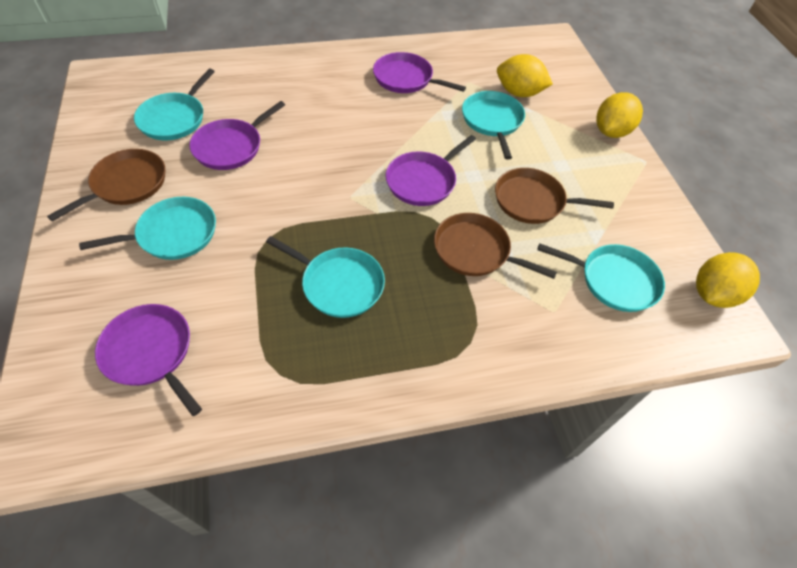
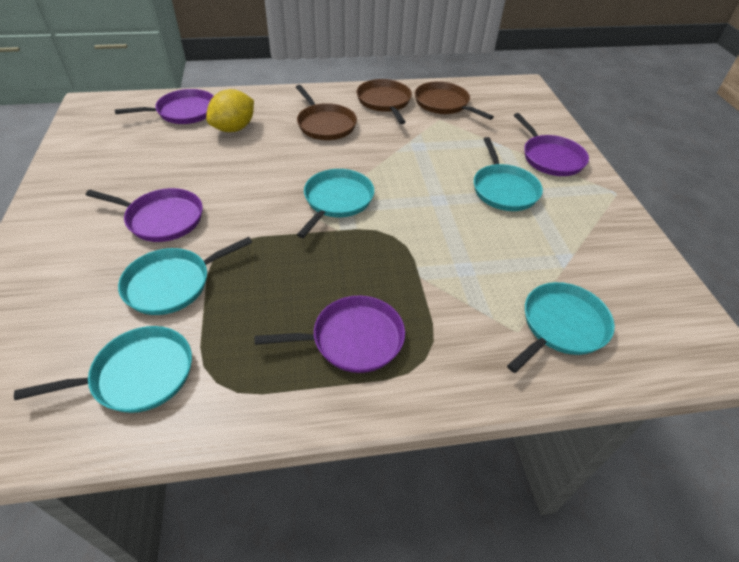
yellow lemon: 3 -> 1

